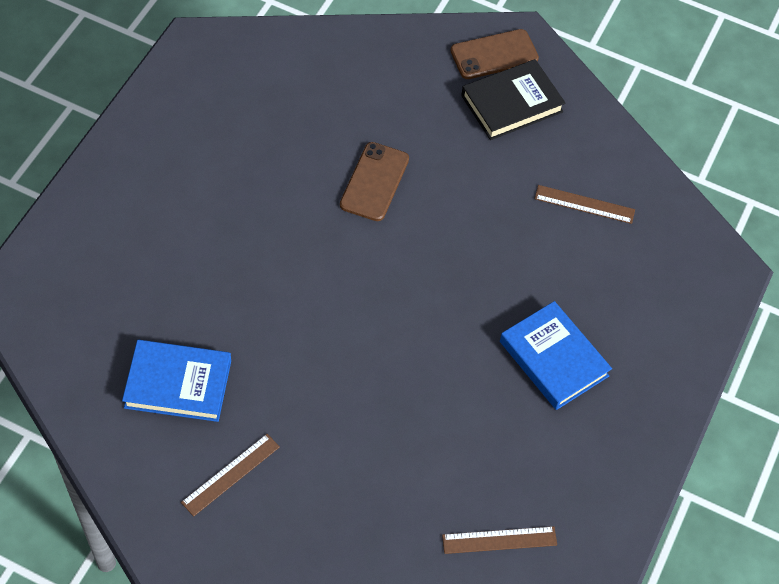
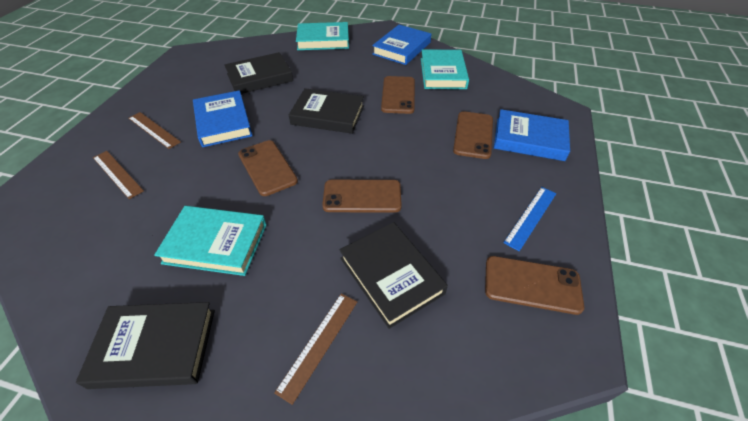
black book: 1 -> 4
blue book: 2 -> 3
blue ruler: 0 -> 1
brown phone: 2 -> 5
turquoise book: 0 -> 3

